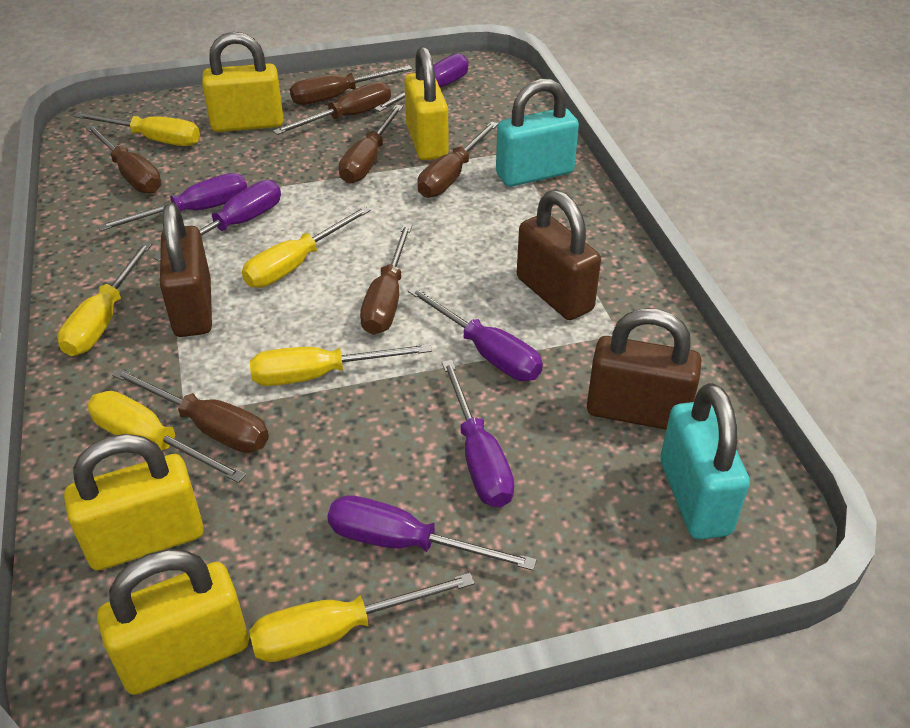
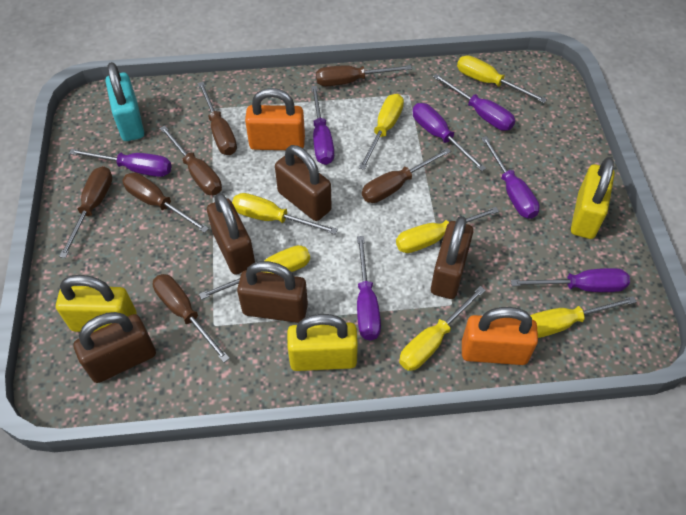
brown padlock: 3 -> 5
orange padlock: 0 -> 2
purple screwdriver: 6 -> 7
turquoise padlock: 2 -> 1
yellow padlock: 4 -> 3
yellow screwdriver: 6 -> 7

